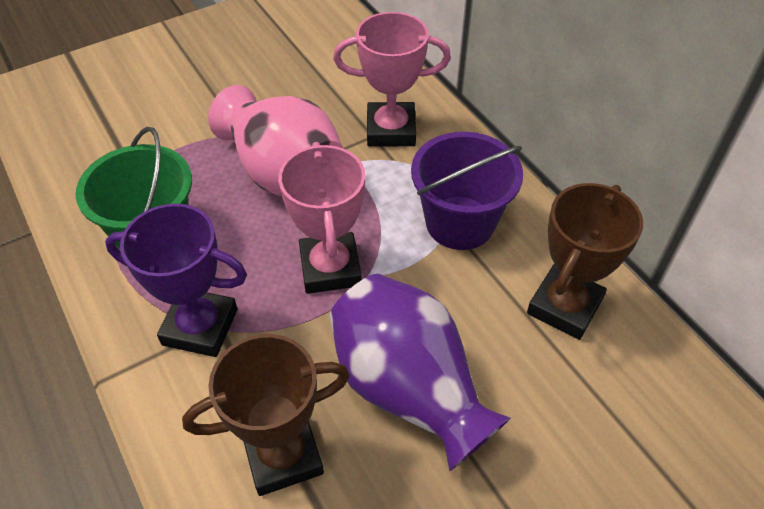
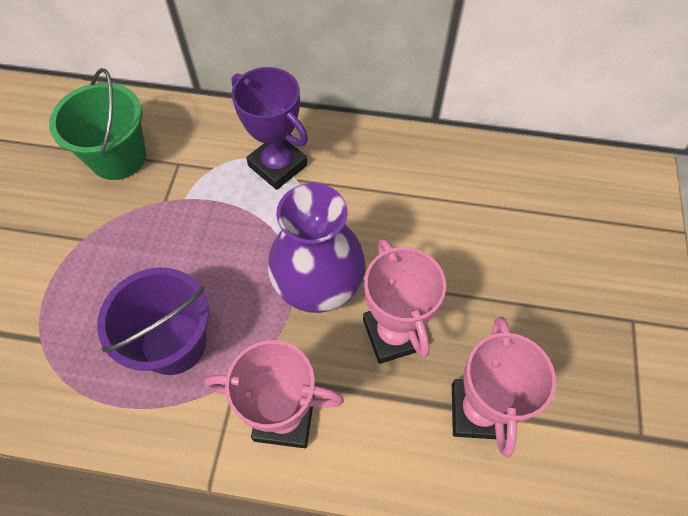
brown trophy: 2 -> 0
pink trophy: 2 -> 3
pink vase: 1 -> 0

